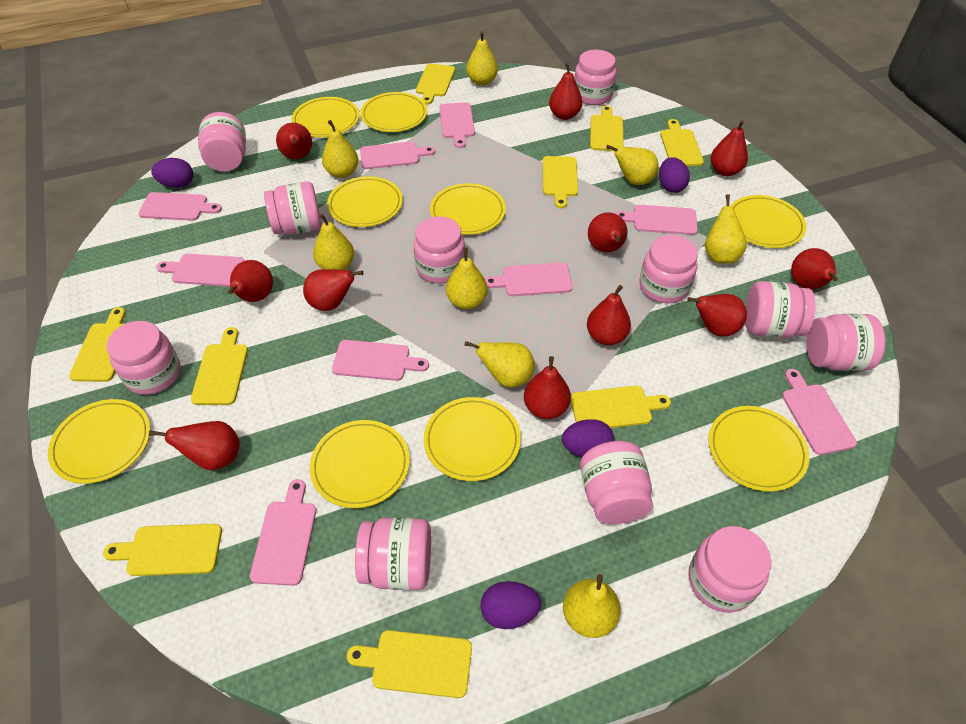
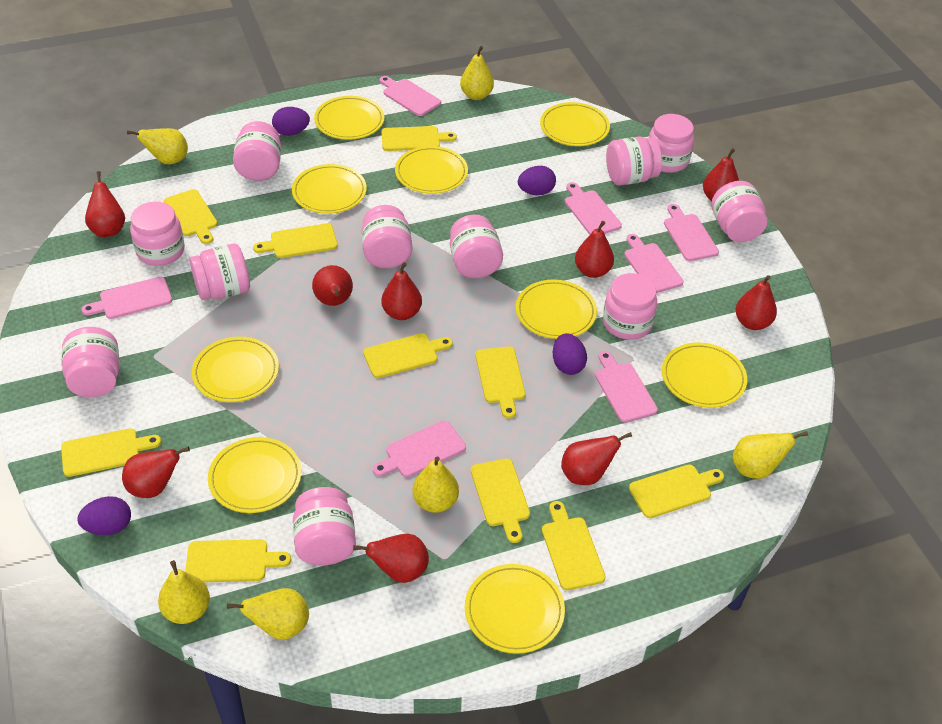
pink cutting board: 9 -> 7
red pear: 11 -> 9
yellow cutting board: 9 -> 10
yellow pear: 8 -> 6

